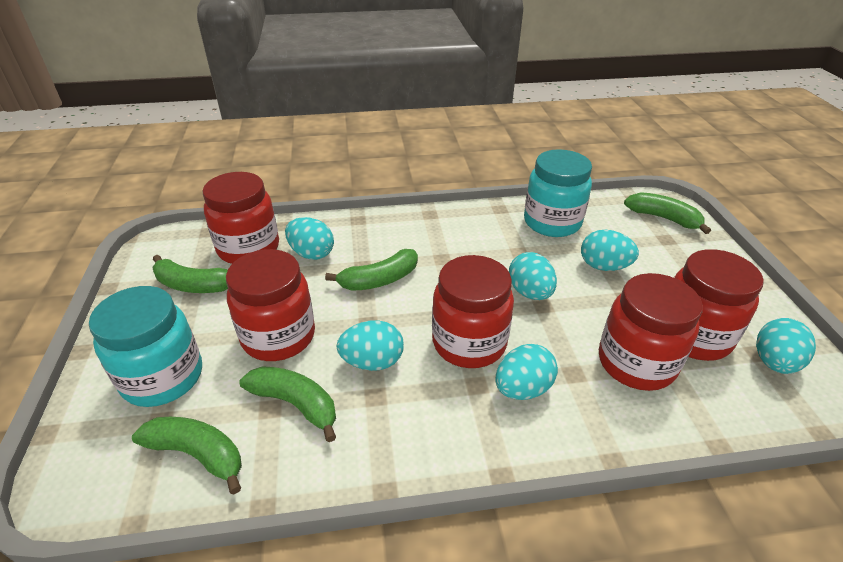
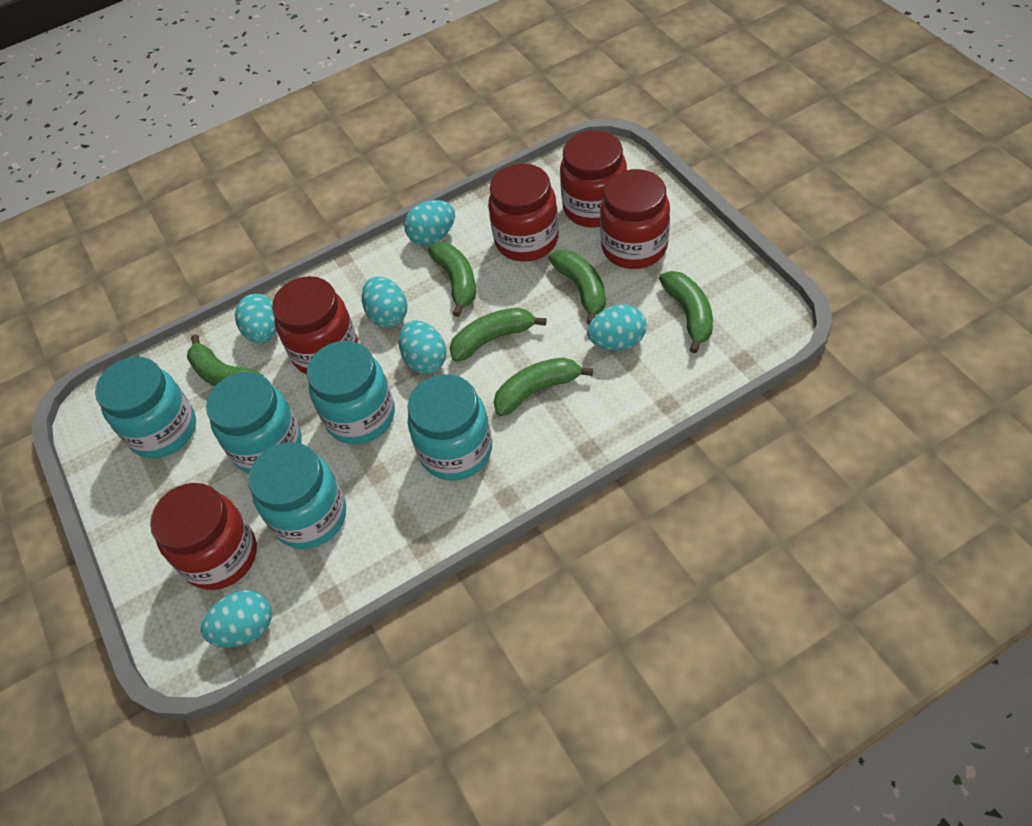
green banana: 5 -> 6
turquoise jar: 2 -> 5

